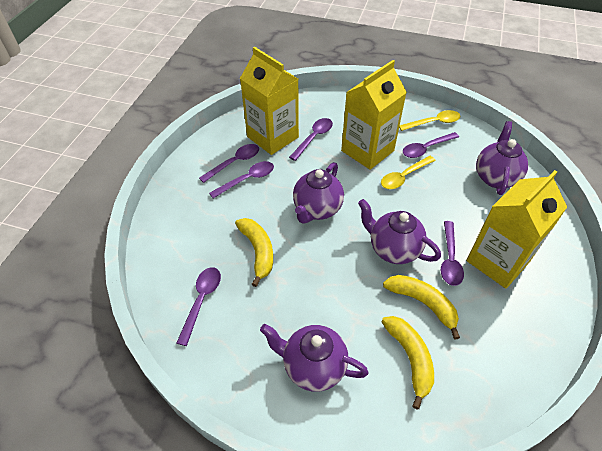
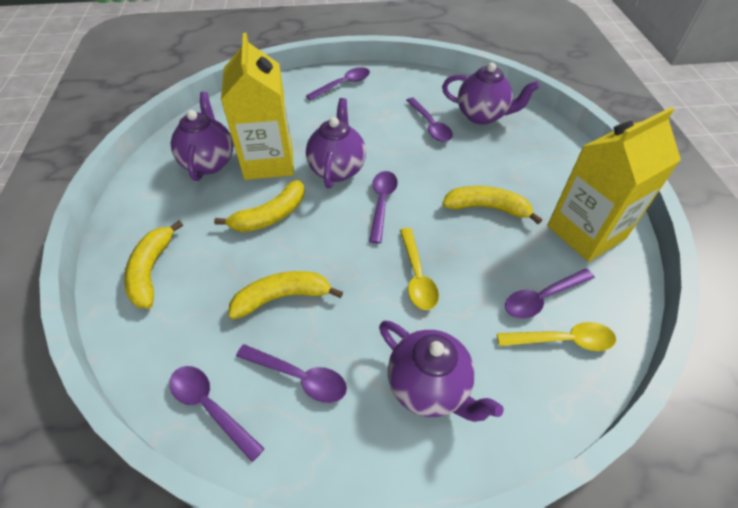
yellow banana: 3 -> 4
yellow carton: 3 -> 2

